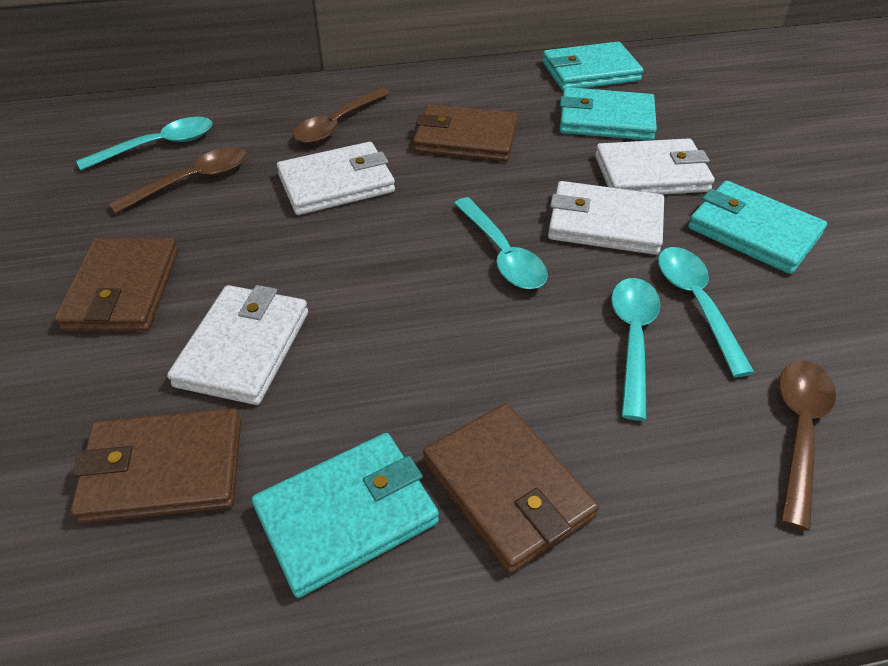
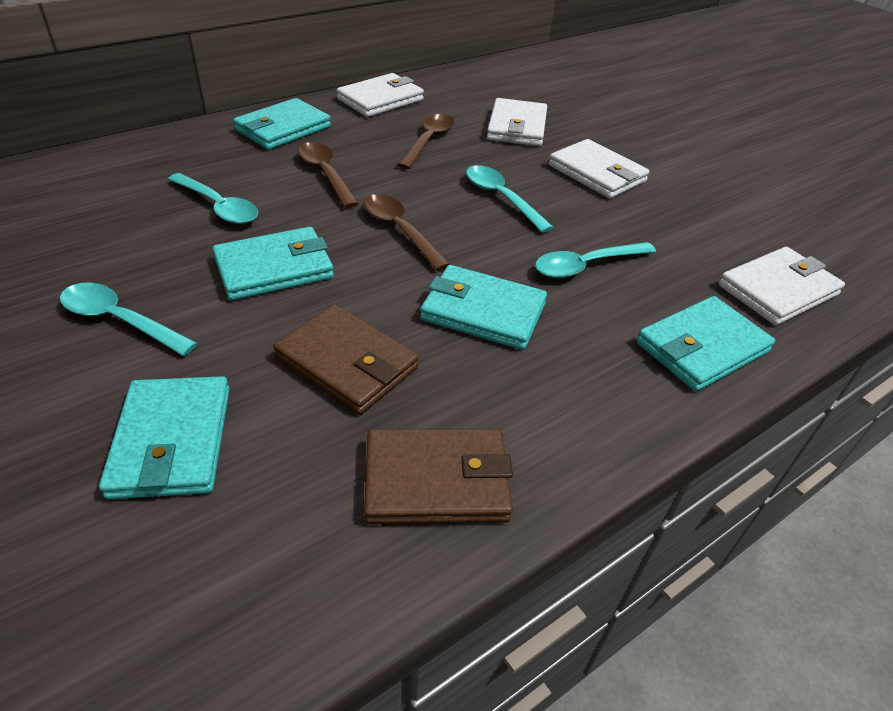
brown wallet: 4 -> 2
turquoise wallet: 4 -> 5

